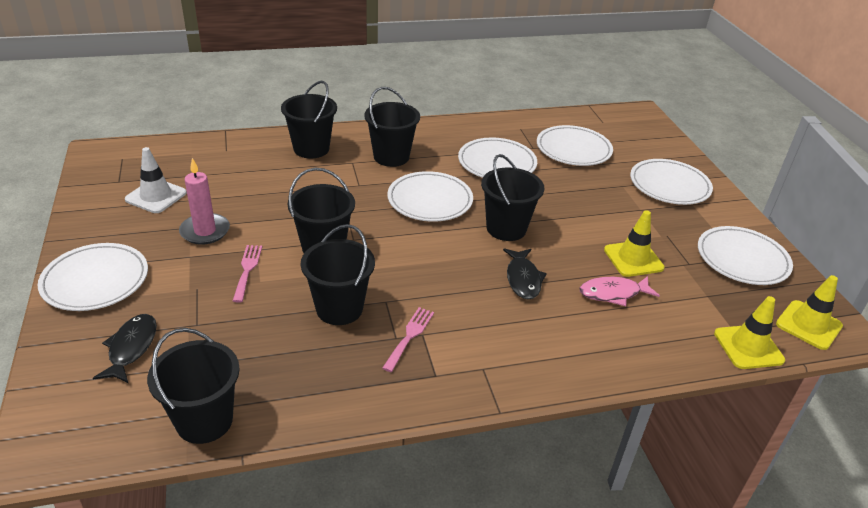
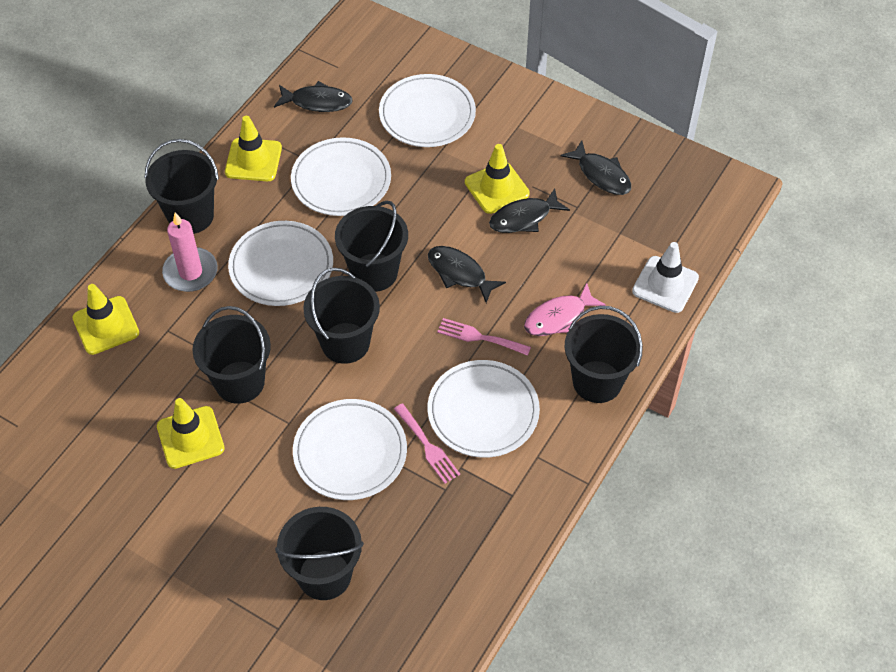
black fish: 2 -> 4
white plate: 6 -> 5
yellow traffic cone: 3 -> 4

